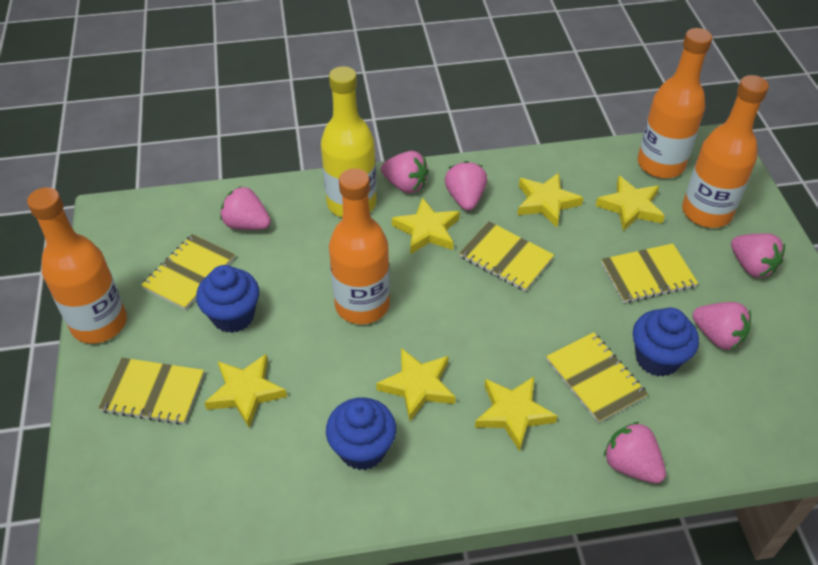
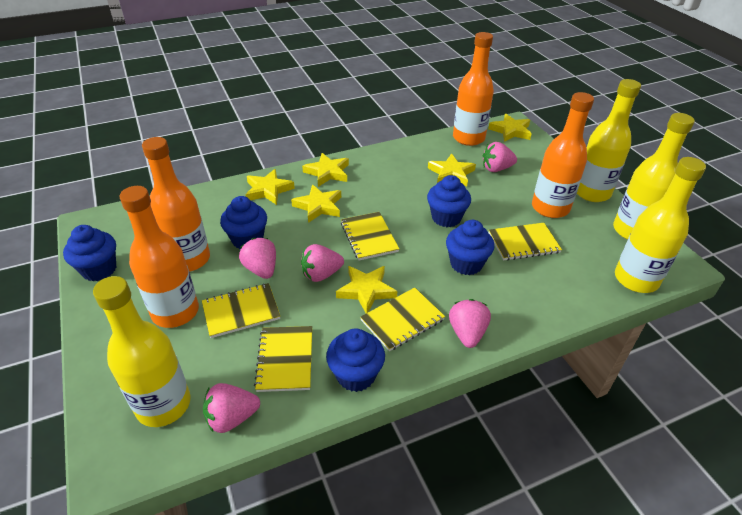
blue cupcake: 3 -> 5
pink strawberry: 6 -> 5
yellow bottle: 1 -> 4

